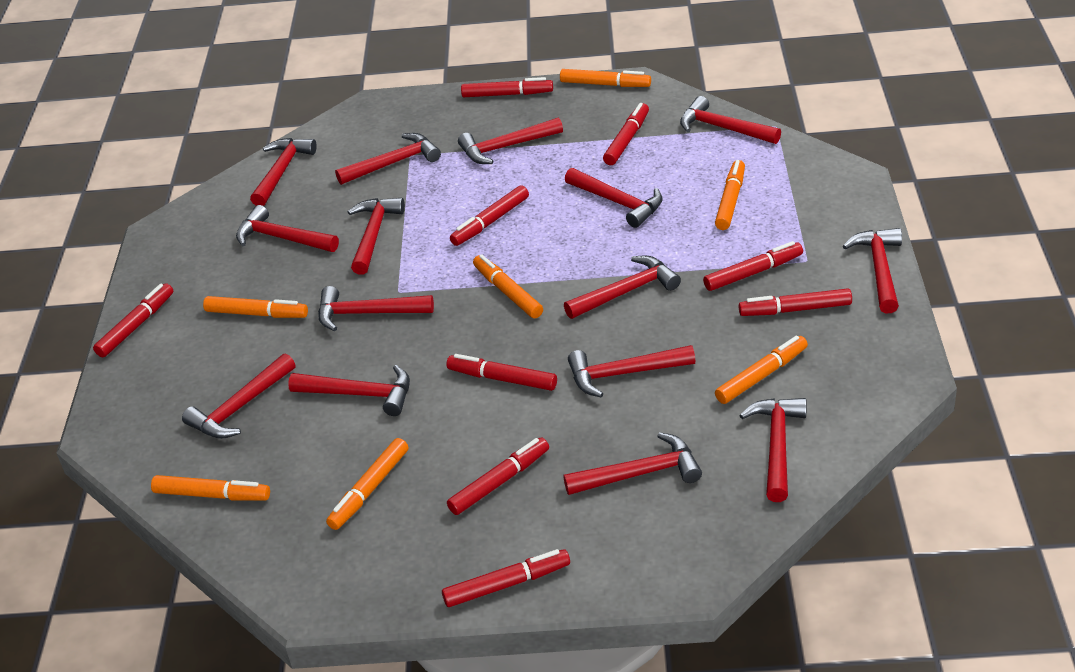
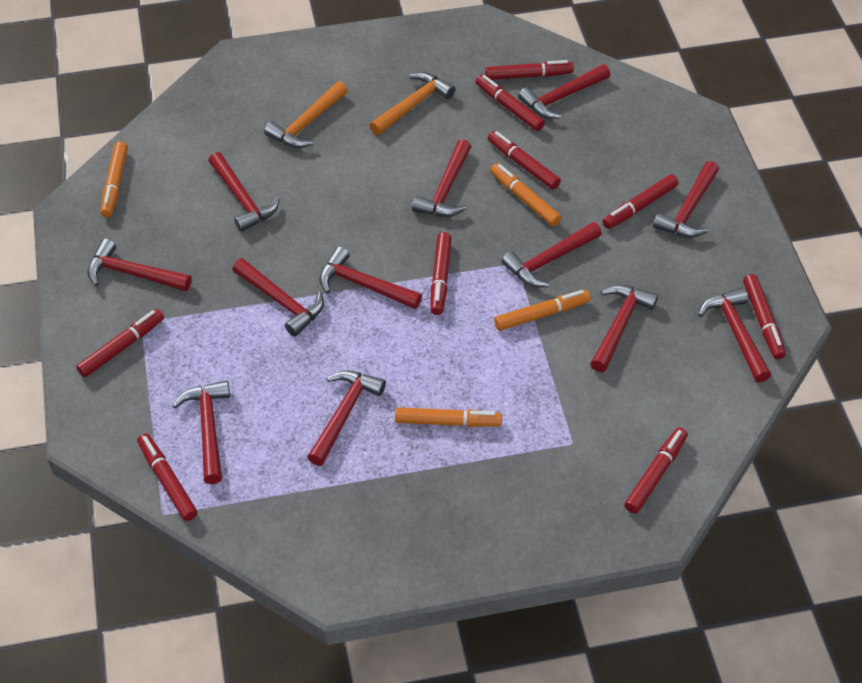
orange hammer: 0 -> 2
orange marker: 7 -> 4
red hammer: 15 -> 12

